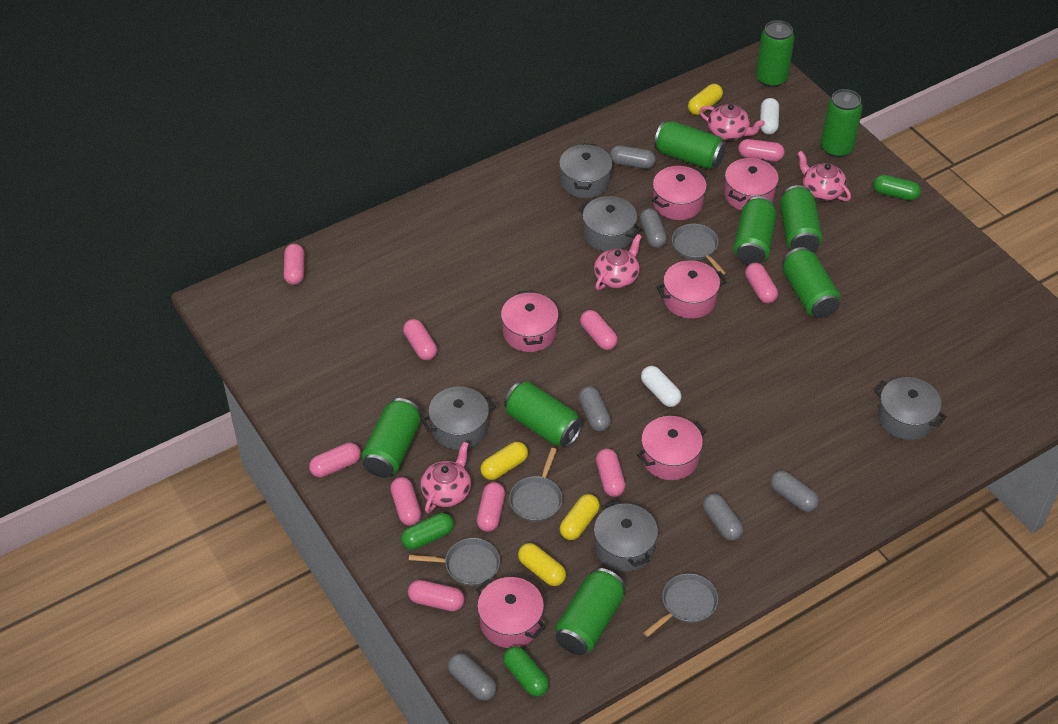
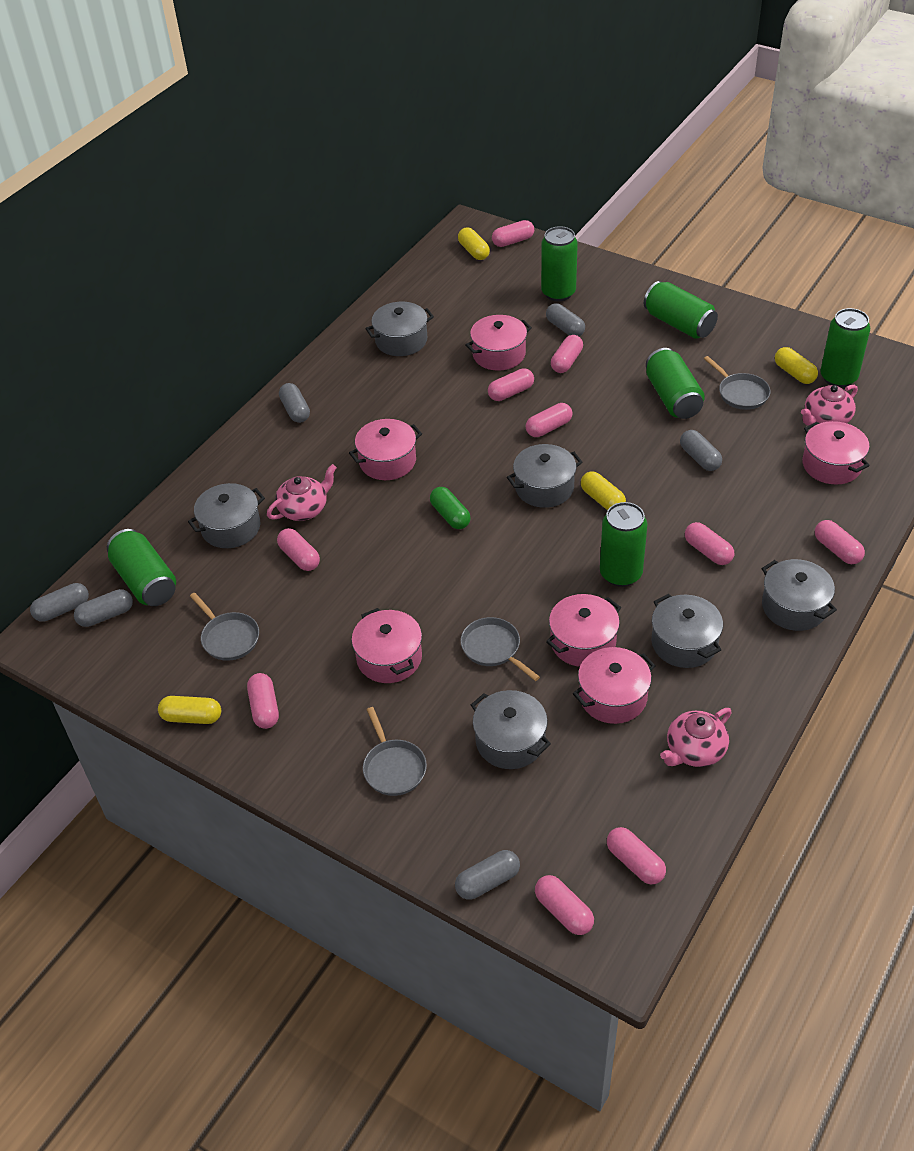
green can: 9 -> 6
green capsule: 3 -> 1
grey pot: 5 -> 6
pink teapot: 4 -> 3
white capsule: 2 -> 0

